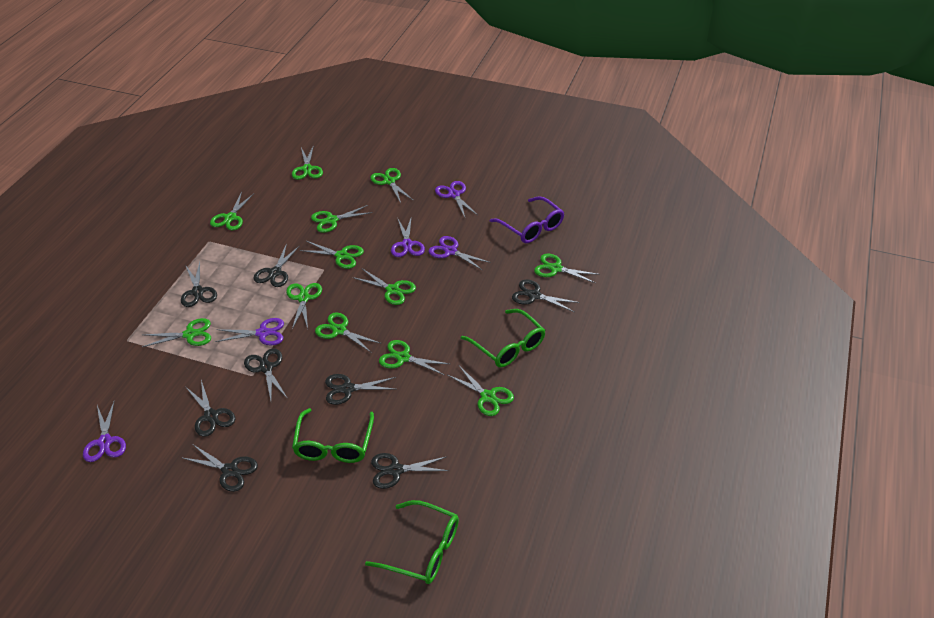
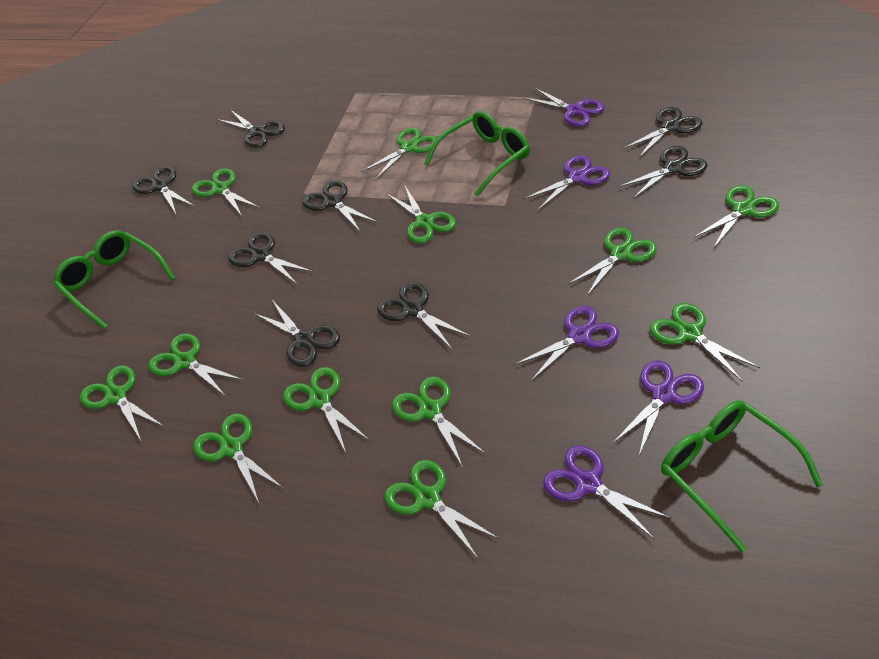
purple glasses: 1 -> 0

